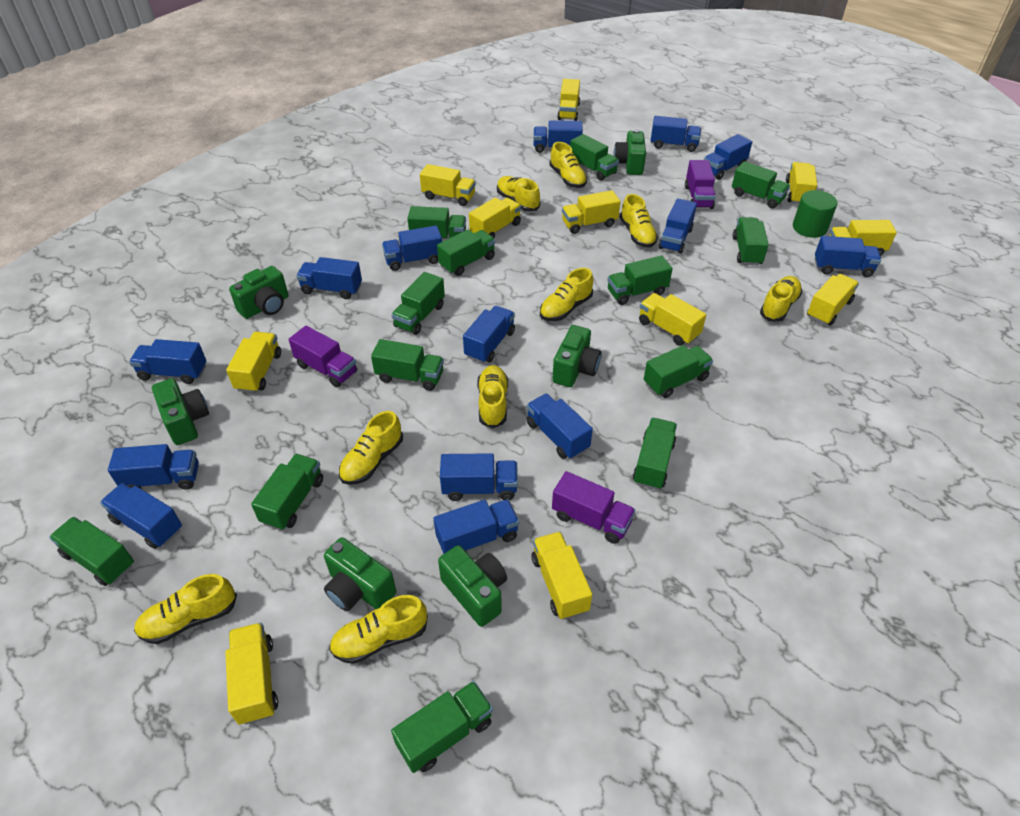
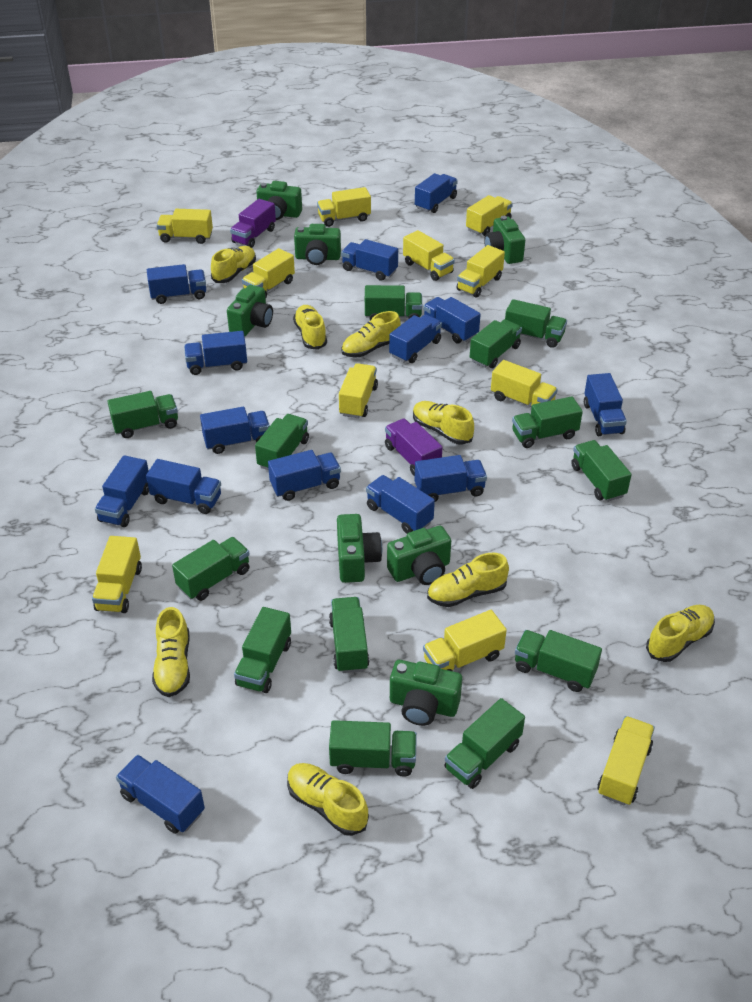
green camera: 6 -> 7
green cylinder: 1 -> 0
purple truck: 3 -> 2
yellow shoe: 9 -> 8

